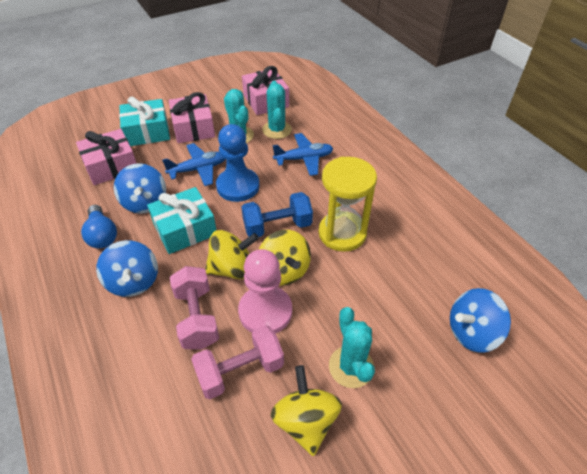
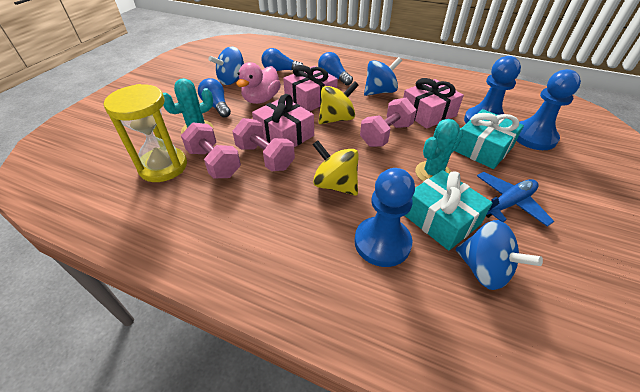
blue dumbbell: 1 -> 0
blue light bulb: 1 -> 3
blue pawn: 1 -> 3
blue plane: 2 -> 1
pink duck: 0 -> 1
pink dumbbell: 2 -> 3
pink pawn: 1 -> 0
turquoise cactus: 3 -> 2
yellow spinning top: 3 -> 2

